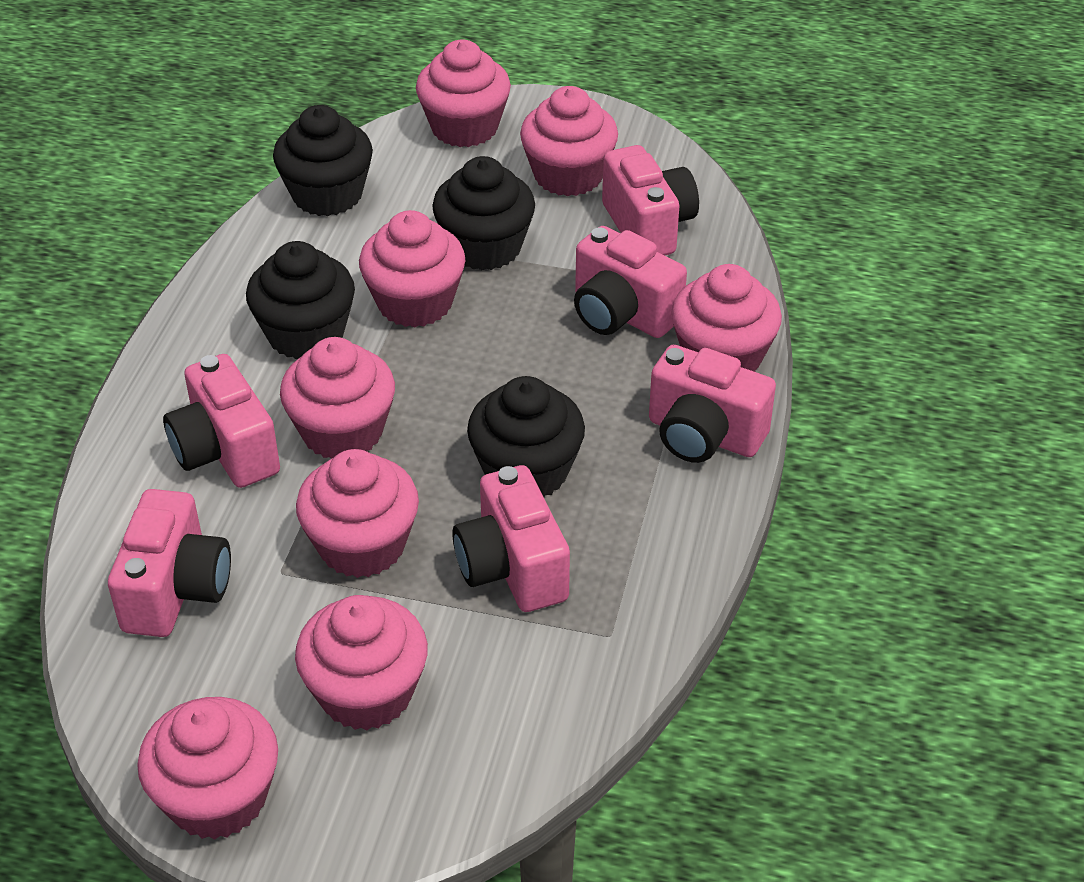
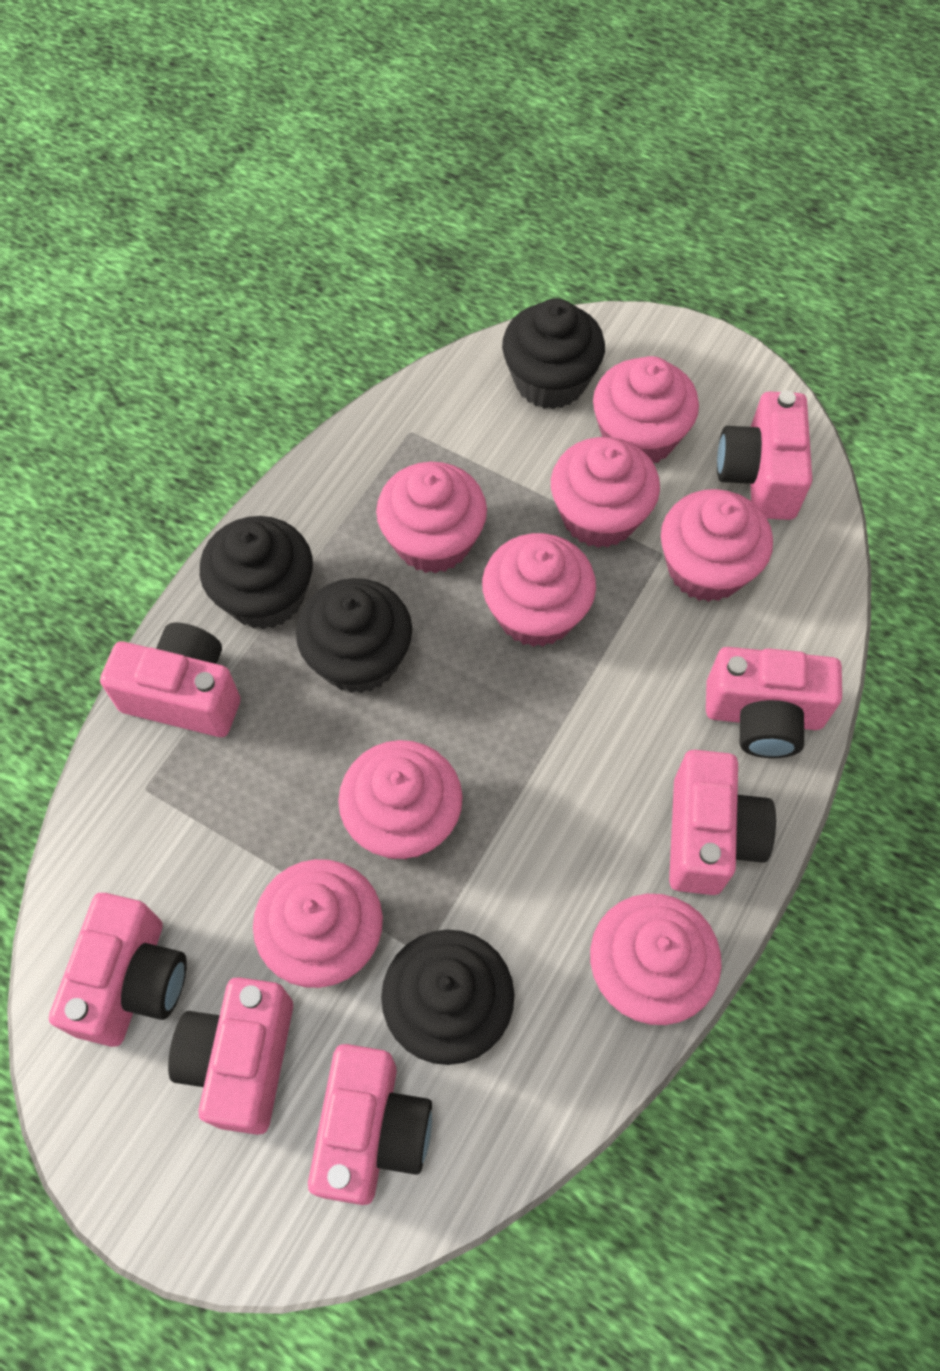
pink camera: 6 -> 7

